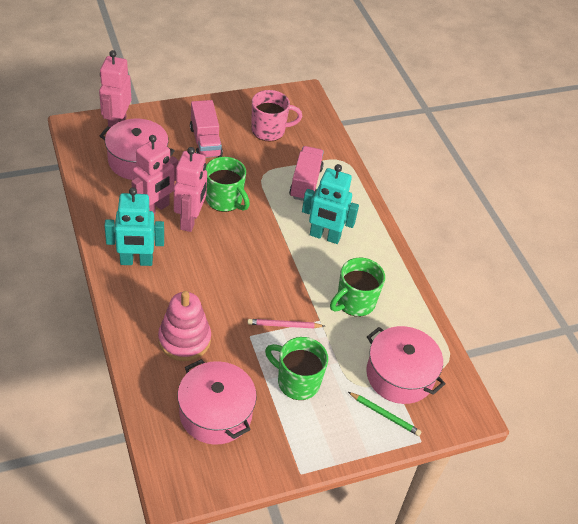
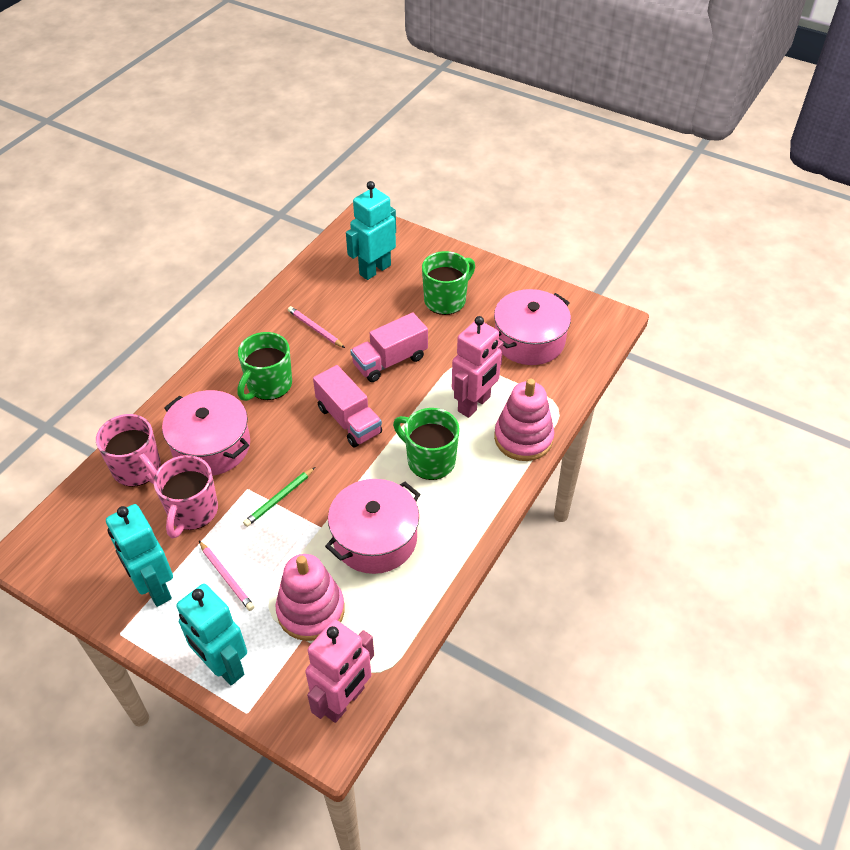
pink mug: 1 -> 2
pink pencil: 1 -> 2
pink robot: 3 -> 2
pink stacking toy: 1 -> 2
turquoise robot: 2 -> 3

